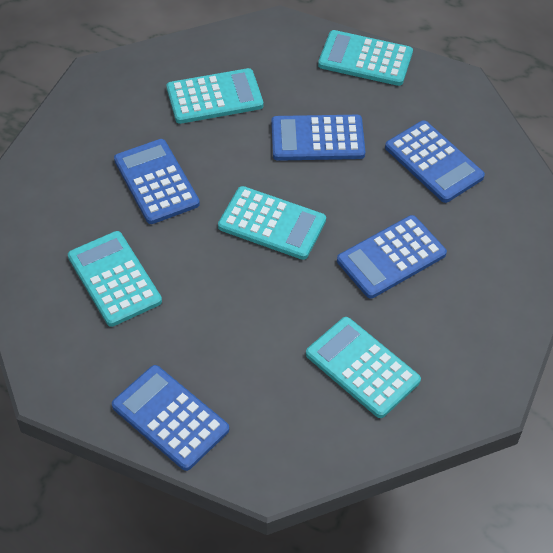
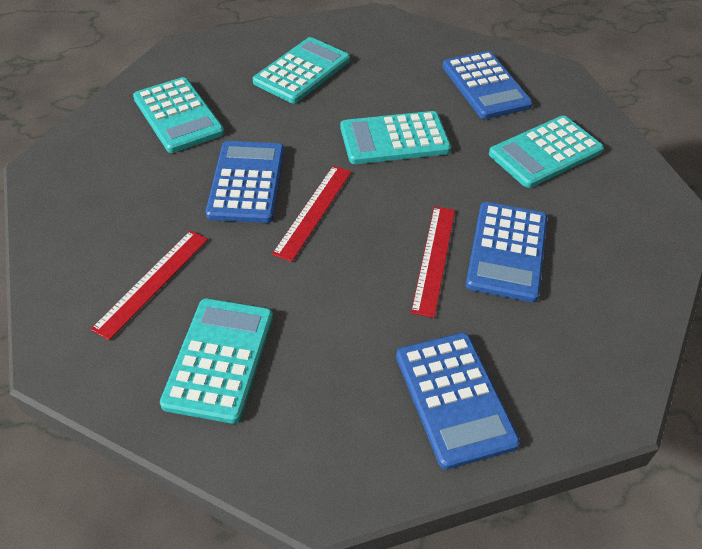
blue calculator: 5 -> 4
red ruler: 0 -> 3

